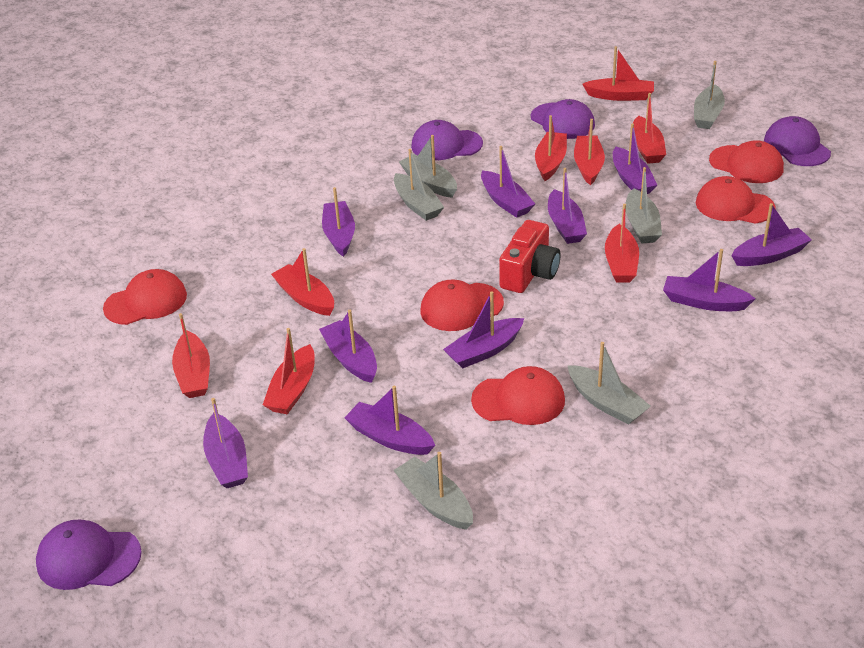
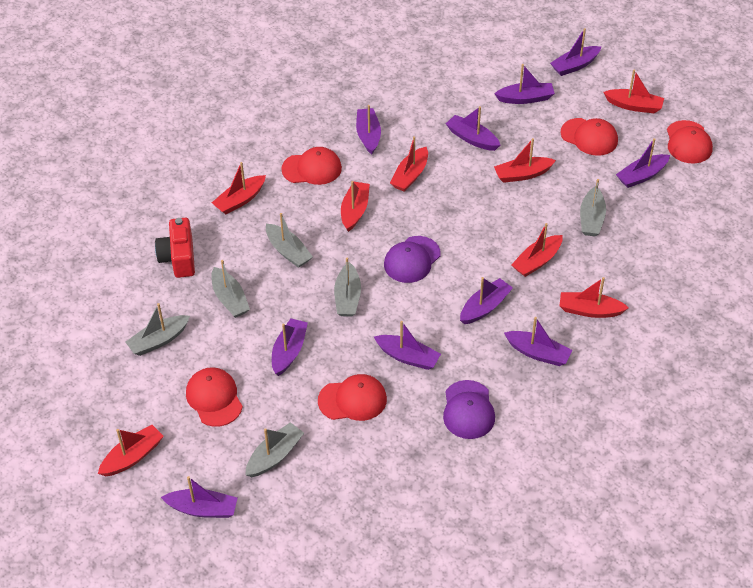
purple cap: 4 -> 2

